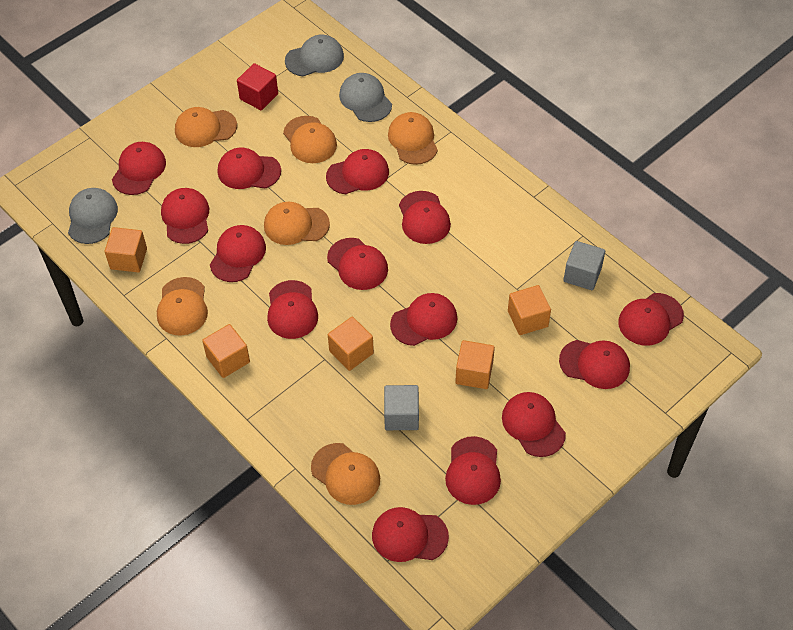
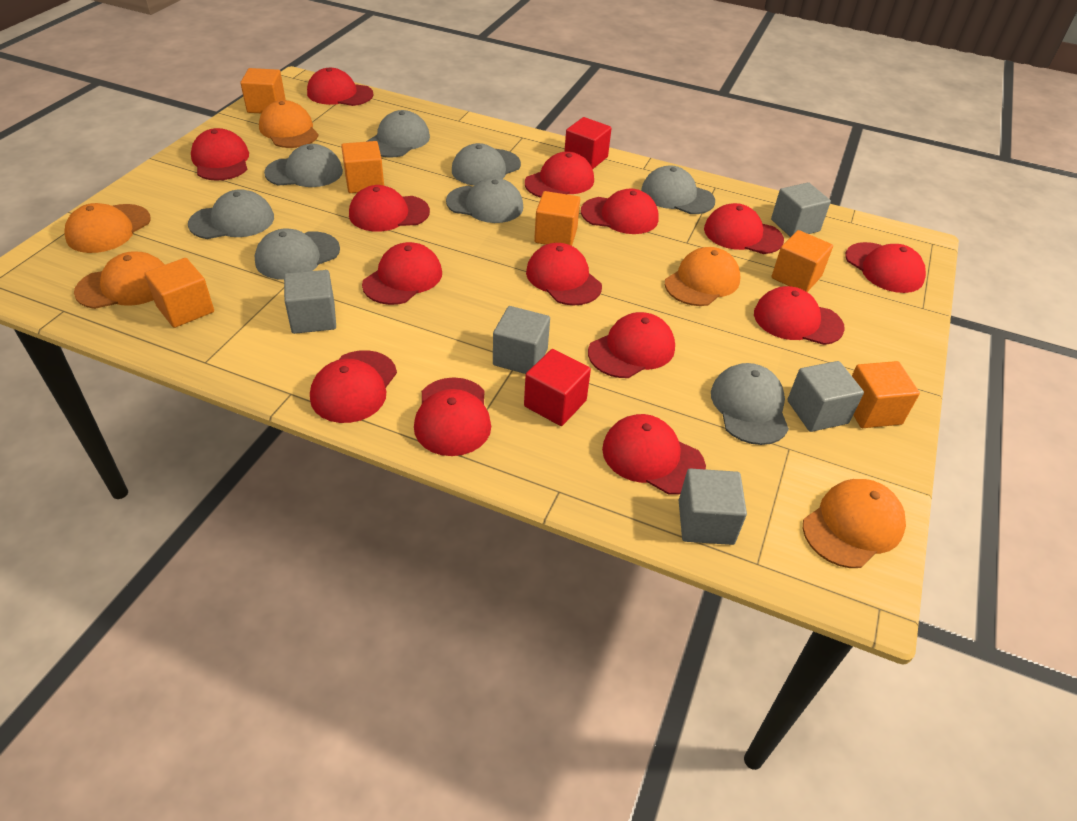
grey cap: 3 -> 8
grey cube: 2 -> 5
orange cap: 6 -> 5
orange cube: 5 -> 6
red cube: 1 -> 2

